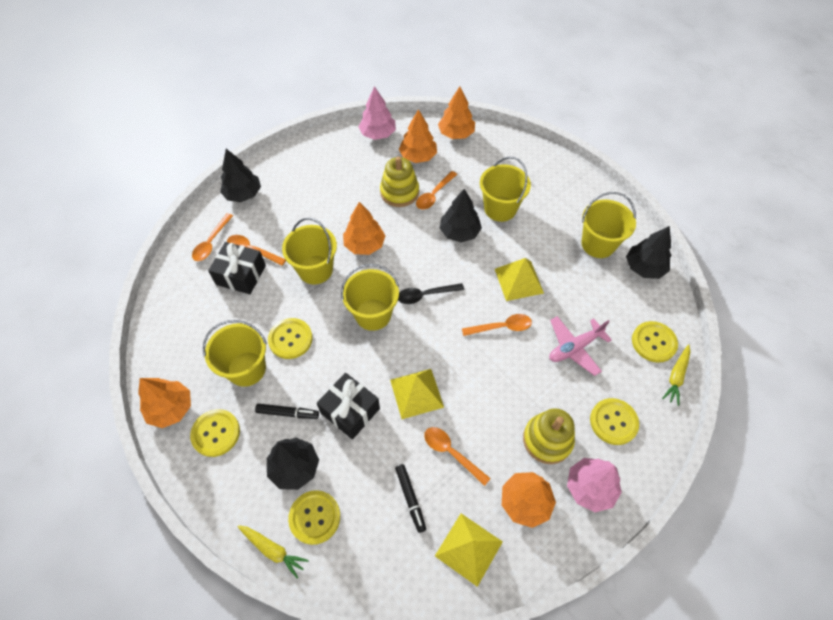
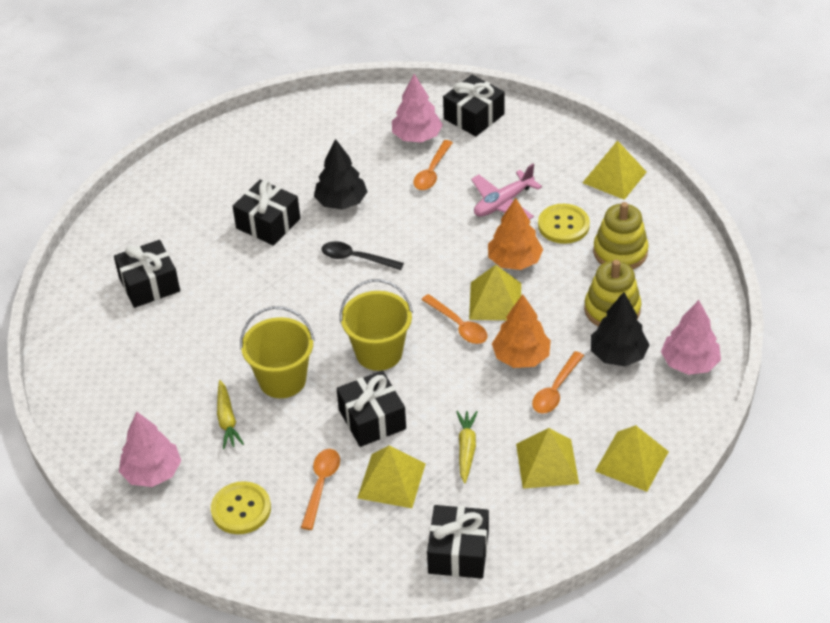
black gift: 2 -> 5
black marker: 2 -> 0
black tree: 4 -> 2
orange spoon: 5 -> 4
orange tree: 5 -> 2
pink tree: 2 -> 3
yellow bucket: 5 -> 2
yellow button: 5 -> 2
yellow pyramid: 3 -> 5

